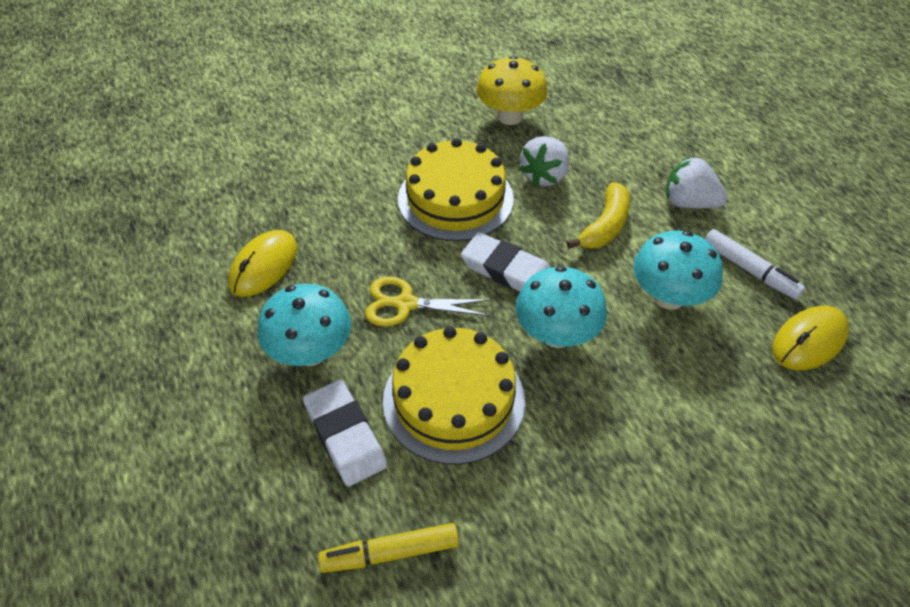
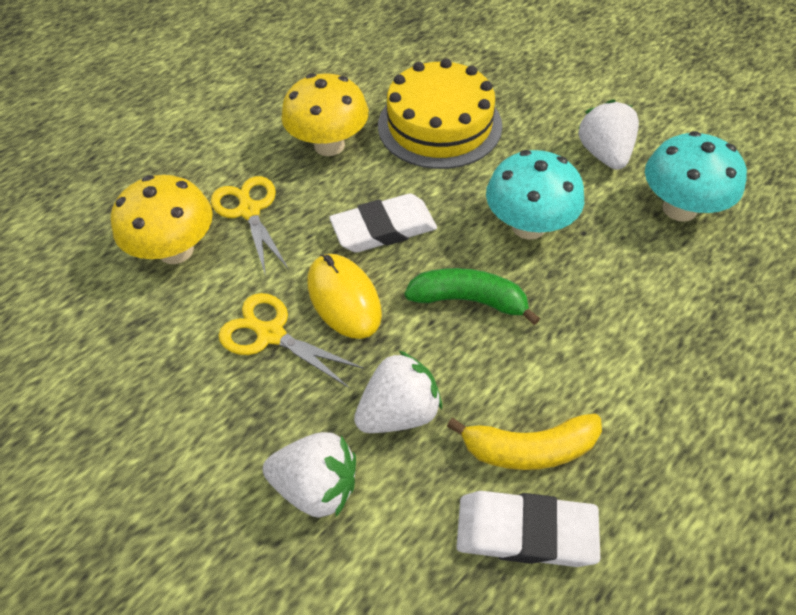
green banana: 0 -> 1
turquoise mushroom: 3 -> 2
white marker: 1 -> 0
white strawberry: 2 -> 3
yellow cake: 2 -> 1
yellow marker: 1 -> 0
yellow mouse: 2 -> 1
yellow mushroom: 1 -> 2
yellow scissors: 1 -> 2

